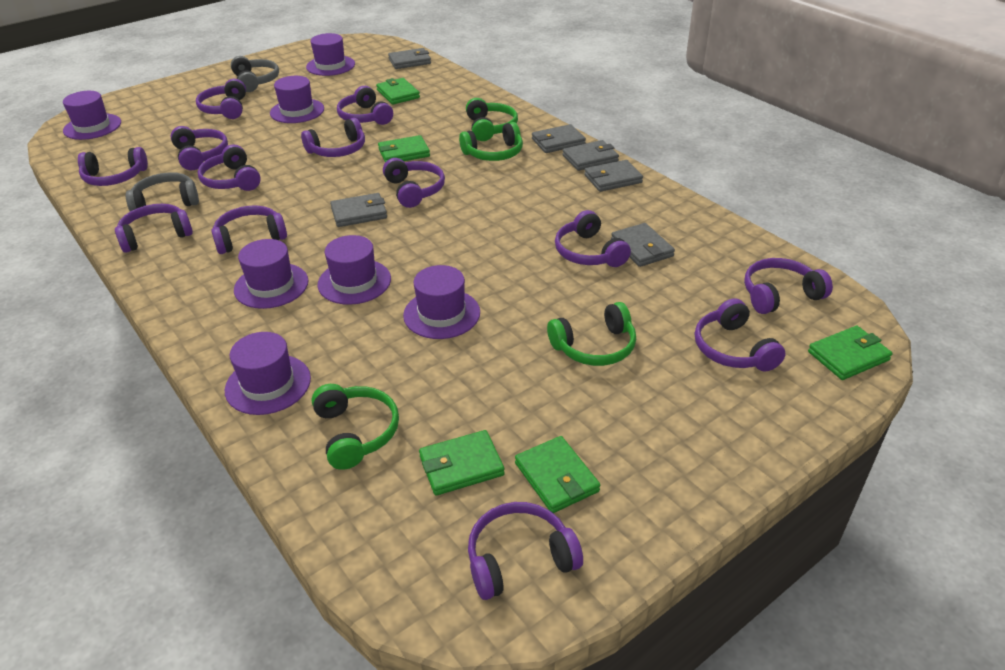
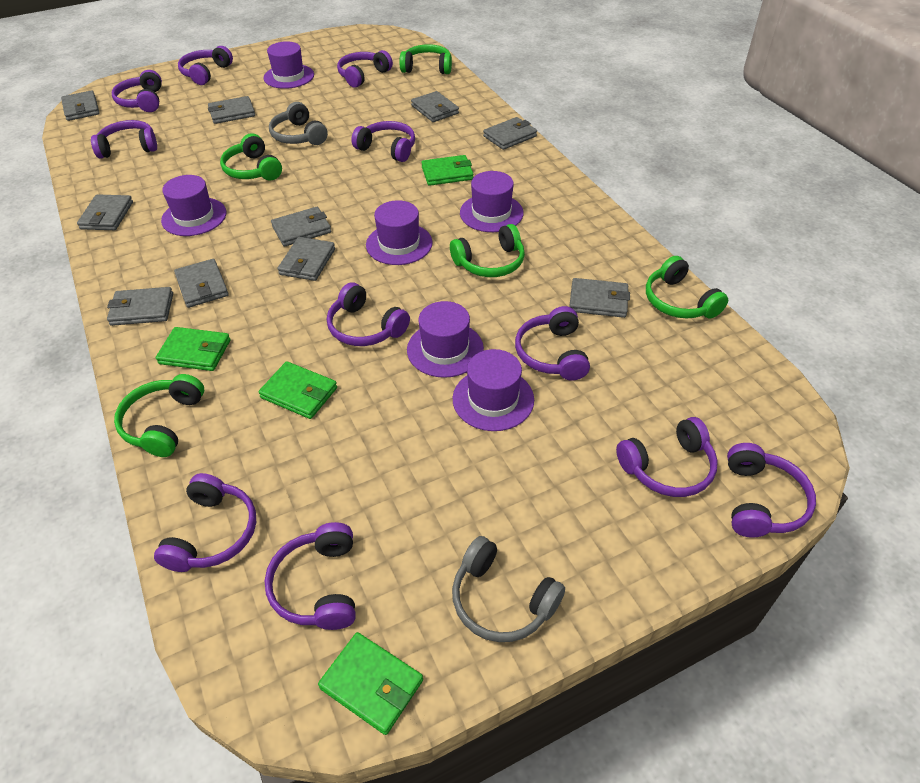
green headphones: 4 -> 5
green wallet: 5 -> 4
grey wallet: 6 -> 10
purple hat: 7 -> 6
purple headphones: 13 -> 11

